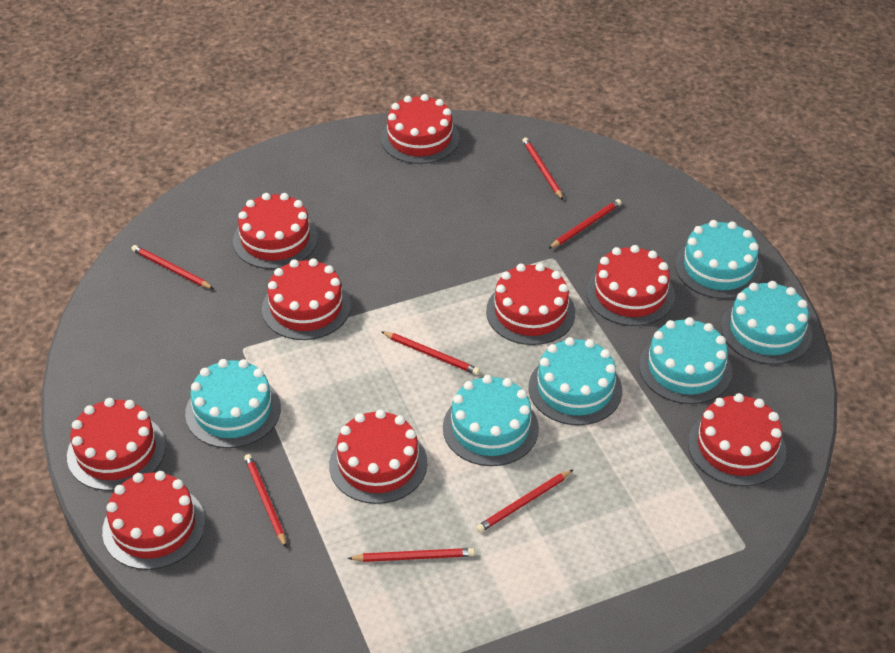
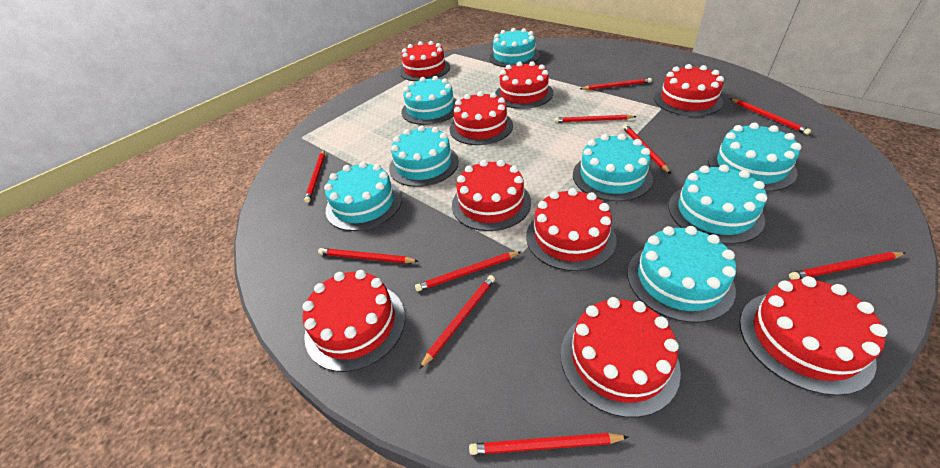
red pencil: 7 -> 10
turquoise cake: 6 -> 8

